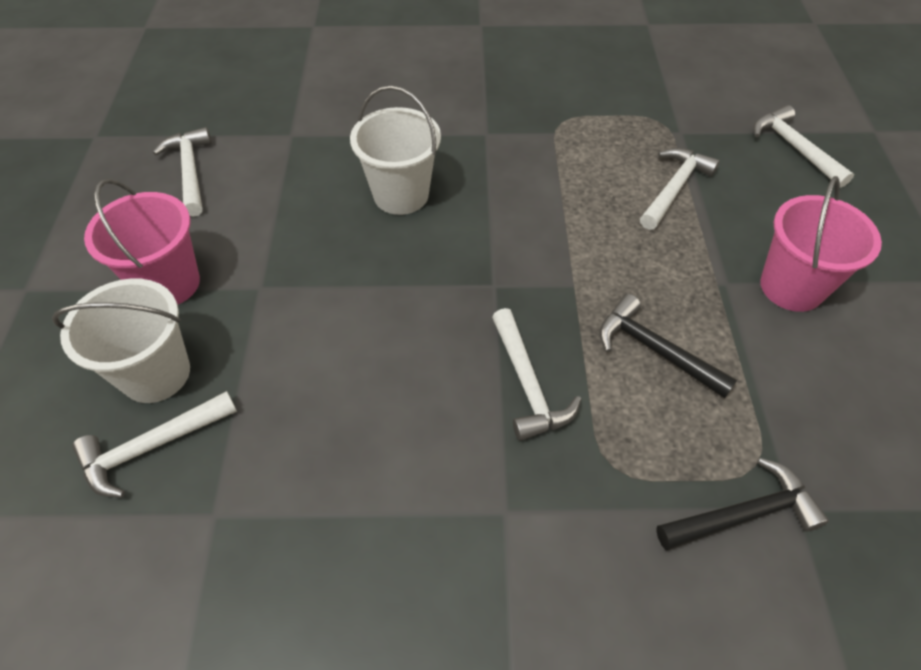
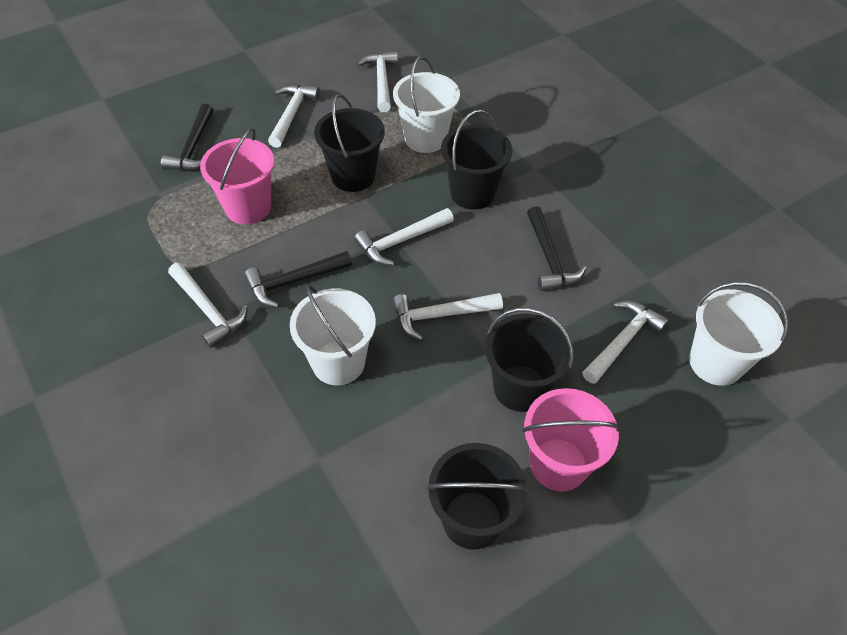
black bucket: 0 -> 4
black hammer: 2 -> 3
white bucket: 2 -> 3
white hammer: 5 -> 6

